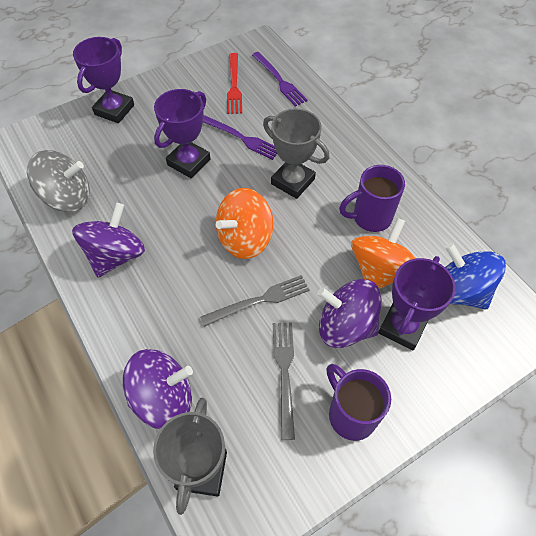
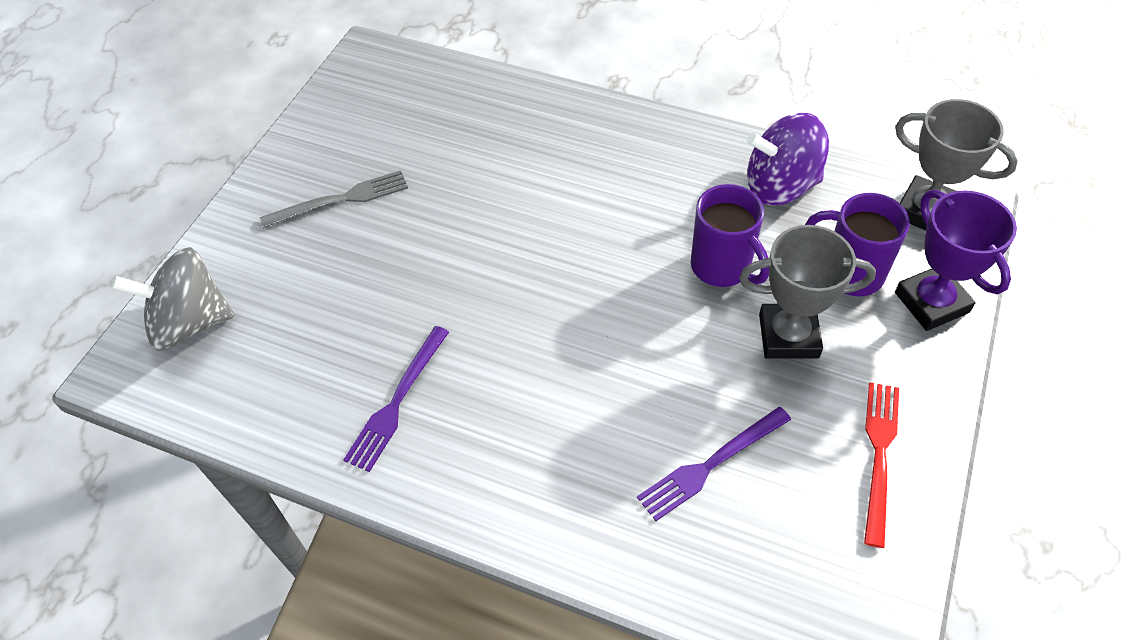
blue spinning top: 1 -> 0
grey fork: 2 -> 1
orange spinning top: 2 -> 0
purple spinning top: 3 -> 1
purple trophy: 3 -> 1

